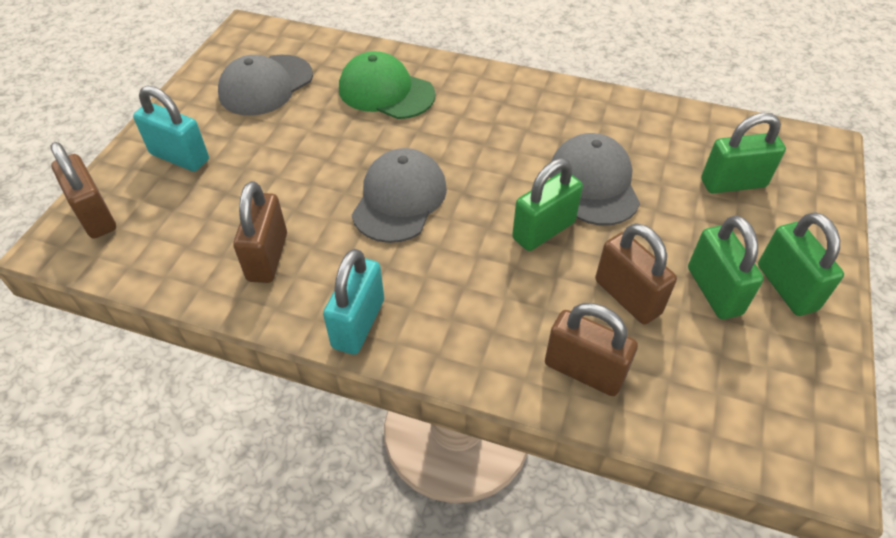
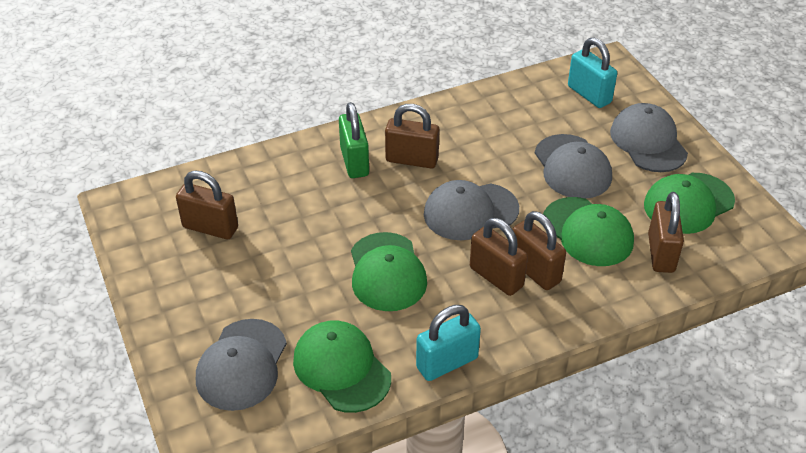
brown padlock: 4 -> 5
green cap: 1 -> 4
green padlock: 4 -> 1
grey cap: 3 -> 4

